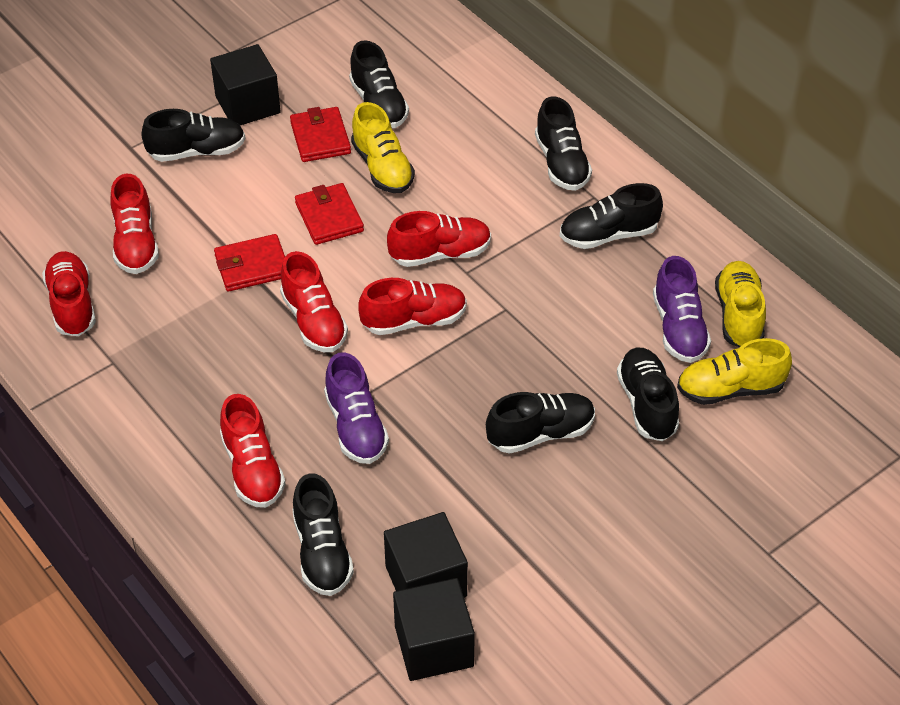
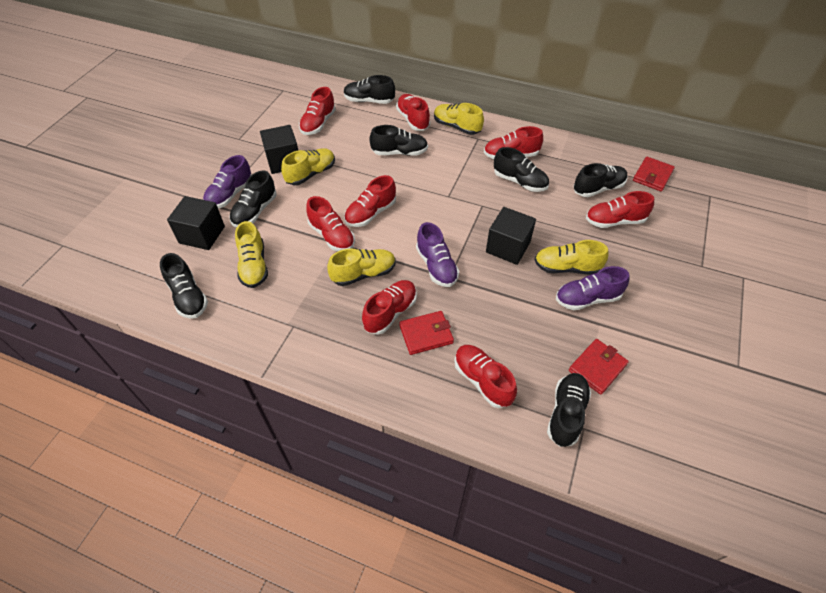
purple shoe: 2 -> 3
red shoe: 6 -> 8
yellow shoe: 3 -> 5

